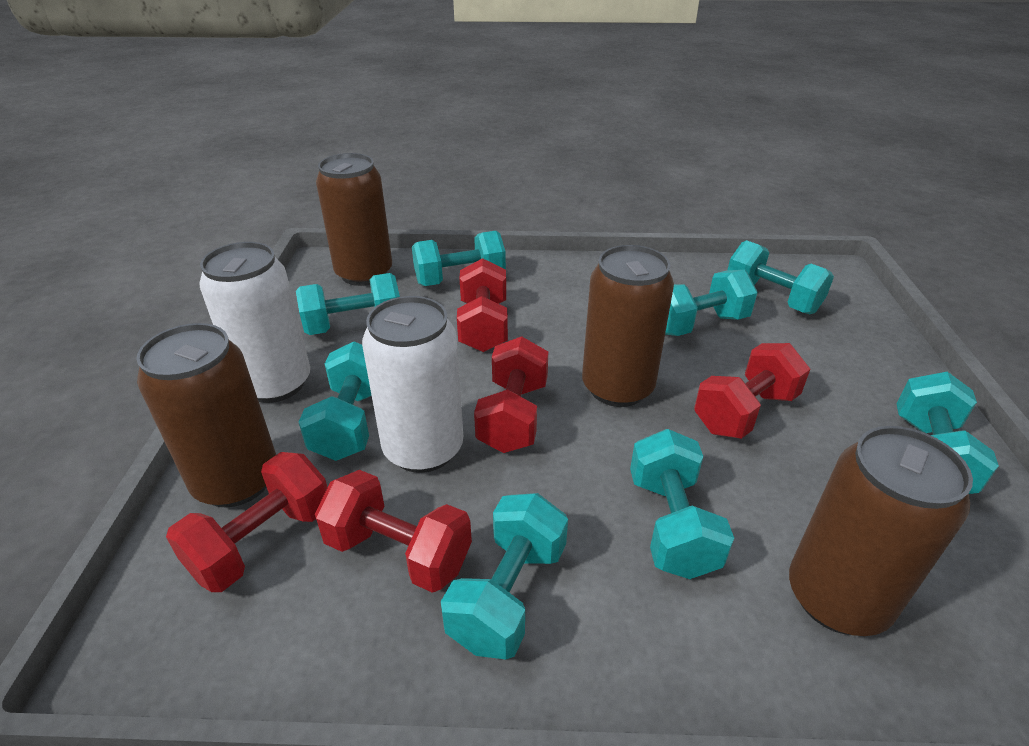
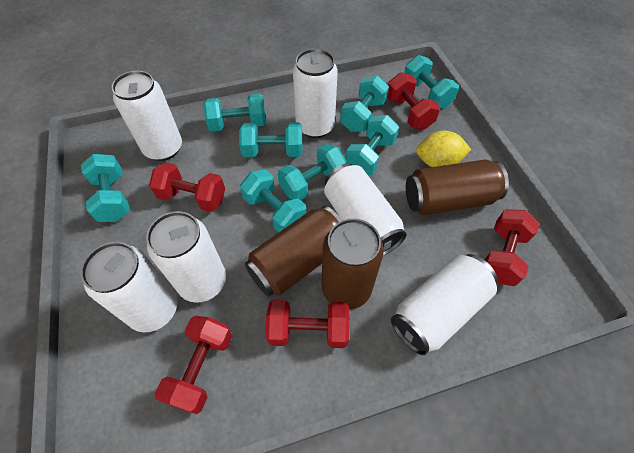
brown can: 4 -> 3
white can: 2 -> 6
yellow lemon: 0 -> 1

